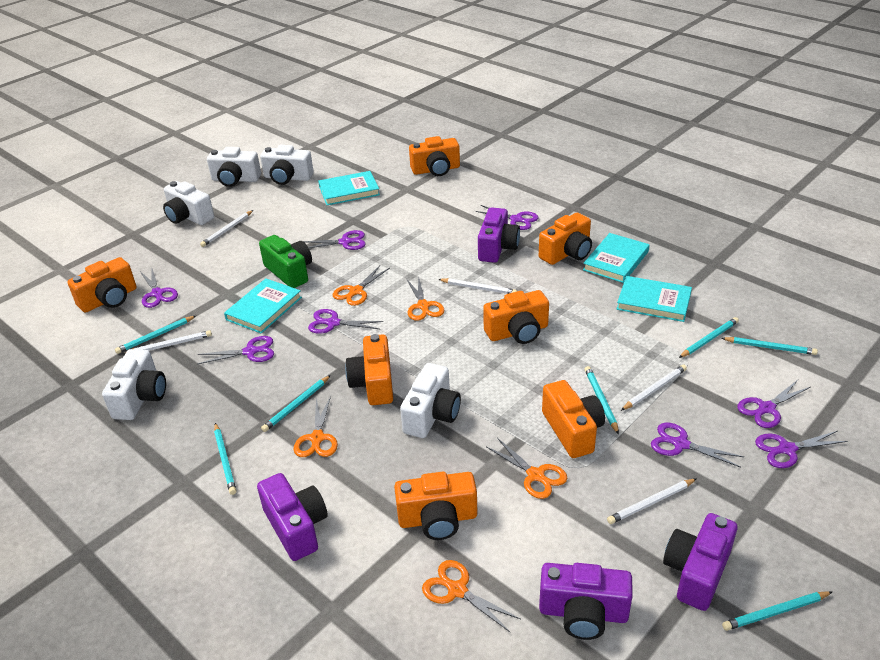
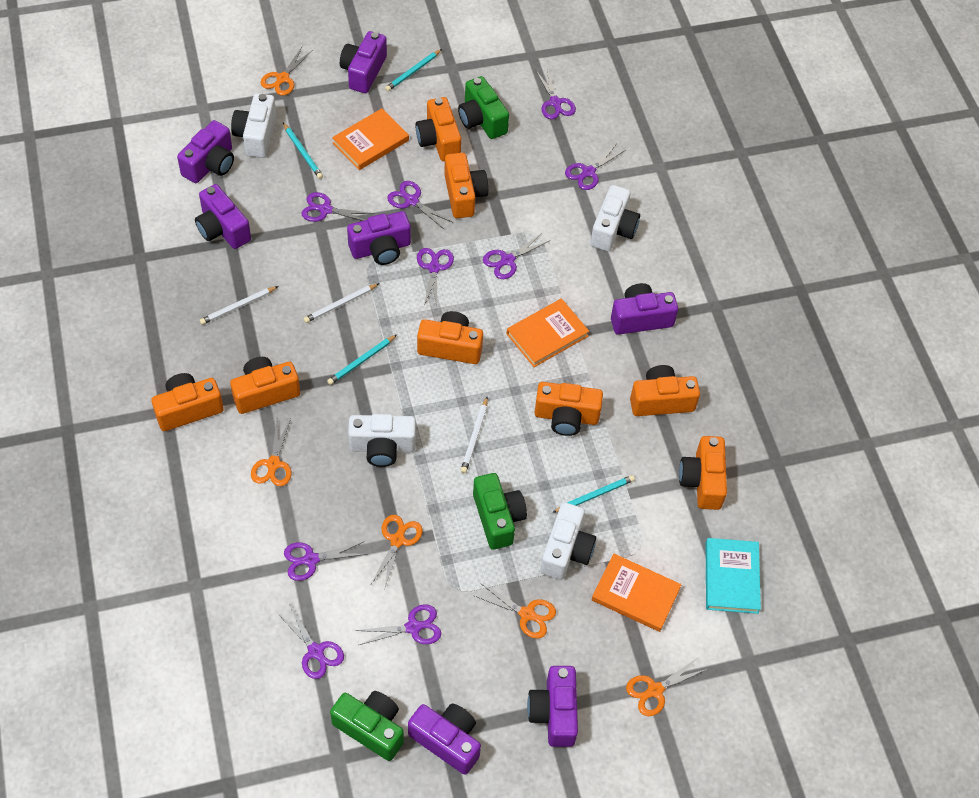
green camera: 1 -> 3
orange book: 0 -> 3
orange camera: 7 -> 8
purple camera: 4 -> 7
purple scissors: 8 -> 9
turquoise book: 4 -> 1
turquoise pencil: 7 -> 4
white camera: 5 -> 4
white pencil: 5 -> 3

